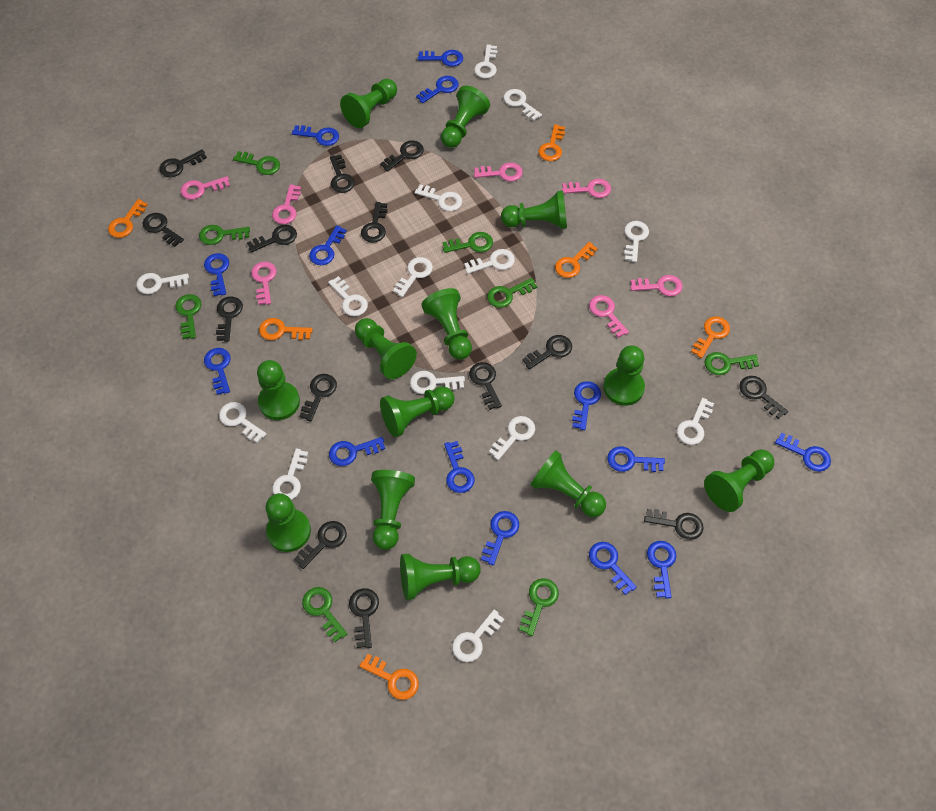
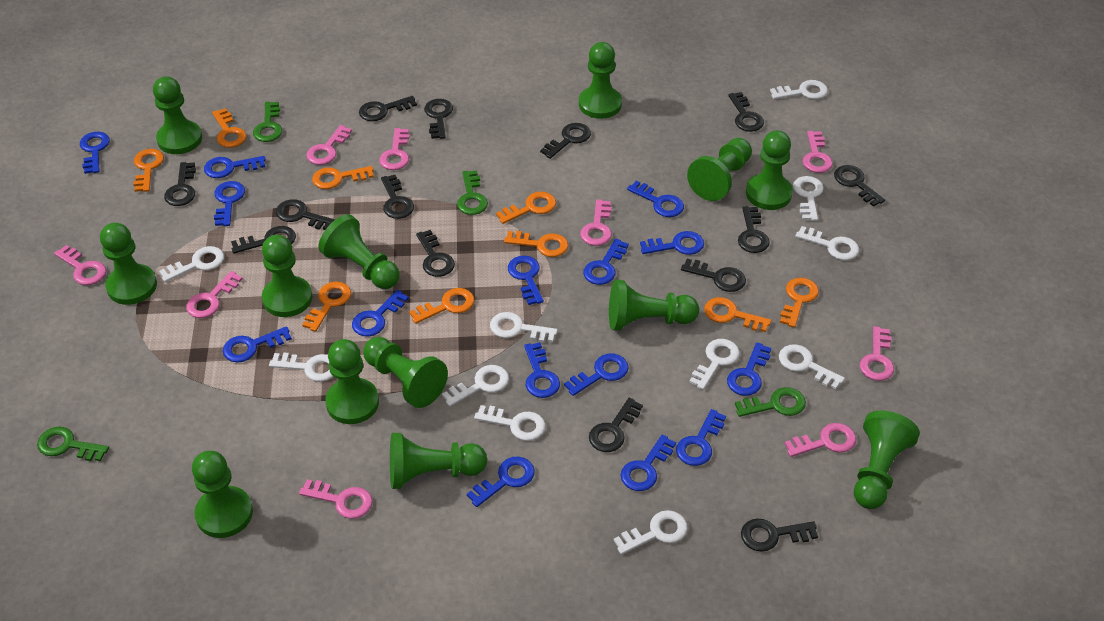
blue key: 14 -> 15
green key: 8 -> 4
orange key: 6 -> 9
pink key: 7 -> 9
white key: 14 -> 11

